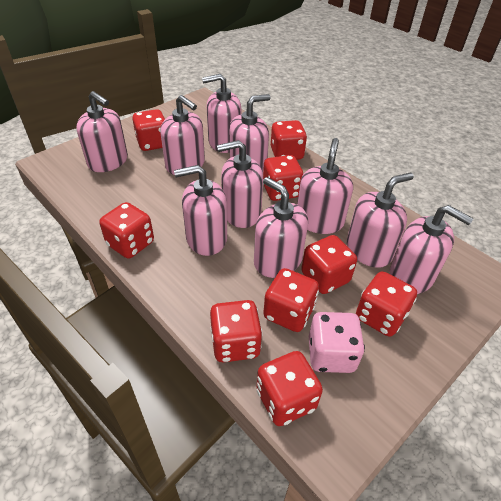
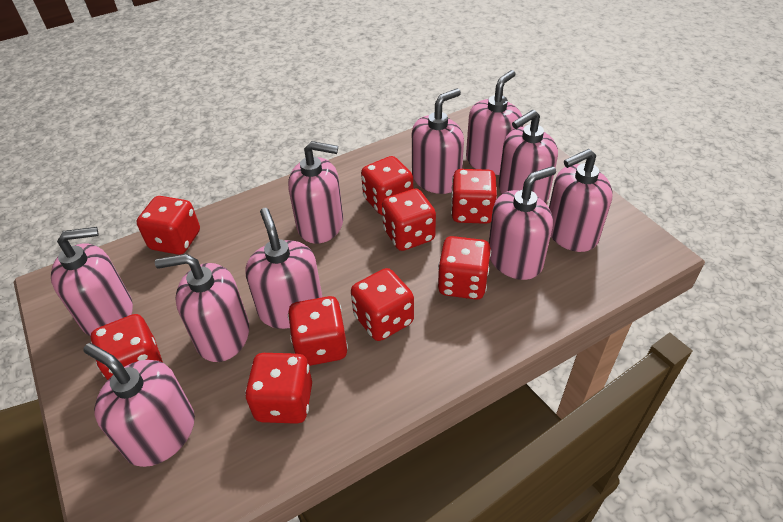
pink dice: 1 -> 0

